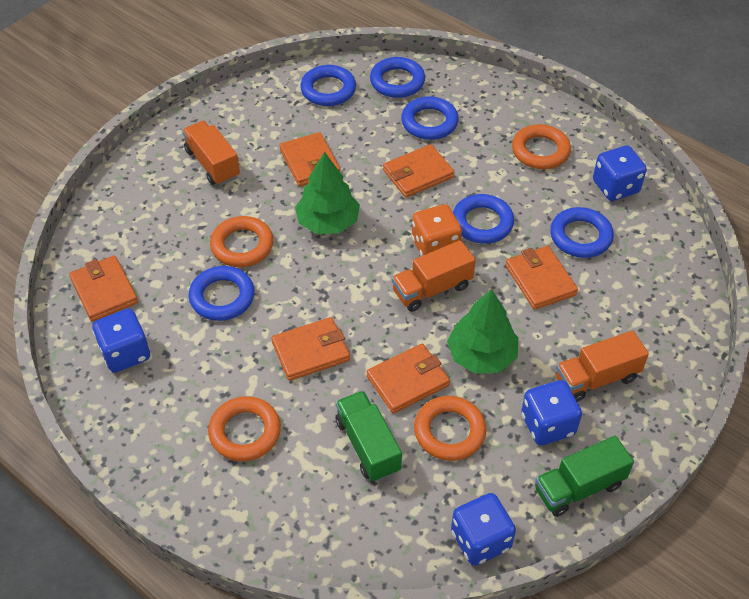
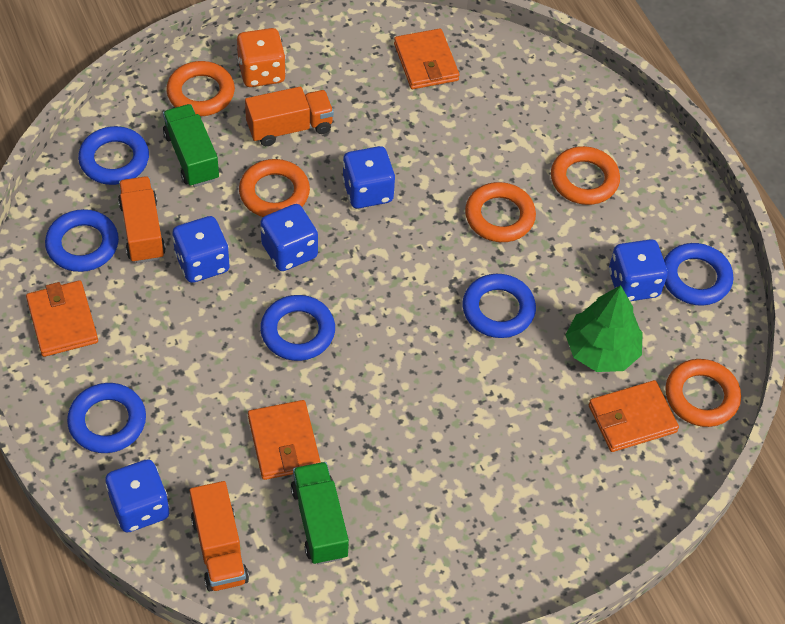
blue dice: 4 -> 5
green tree: 2 -> 1
orange ring: 4 -> 5
orange wallet: 6 -> 4

